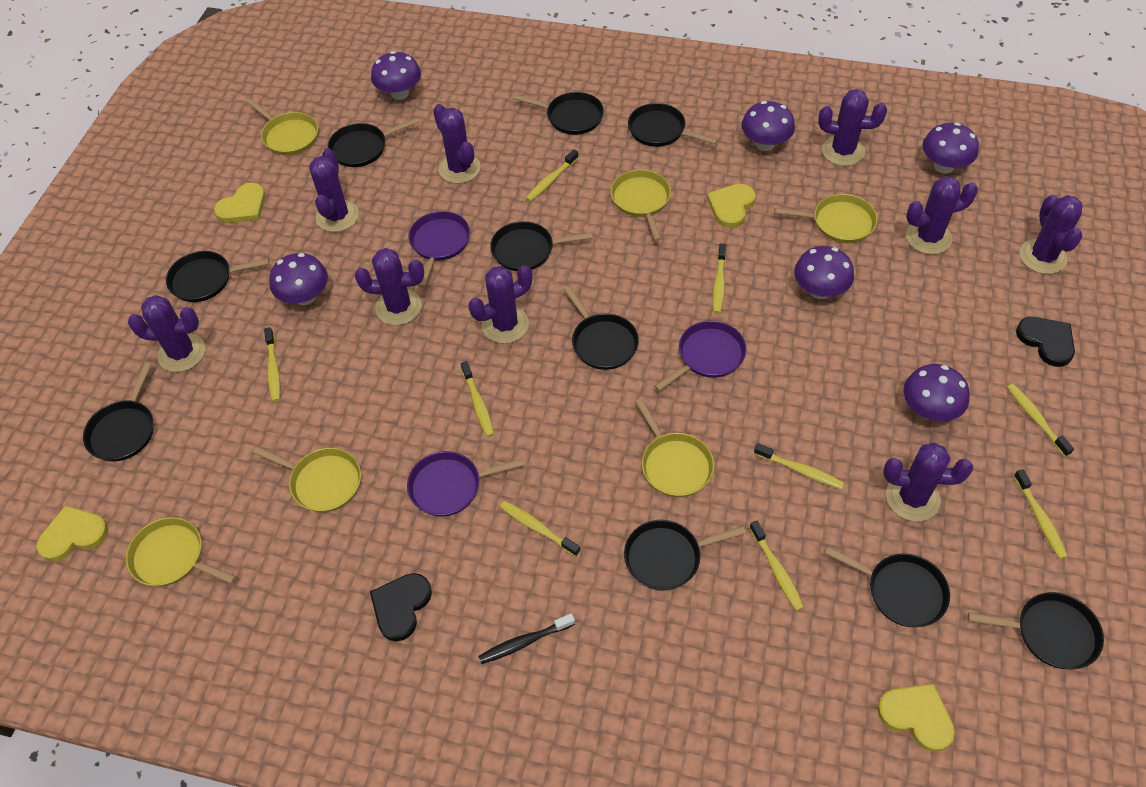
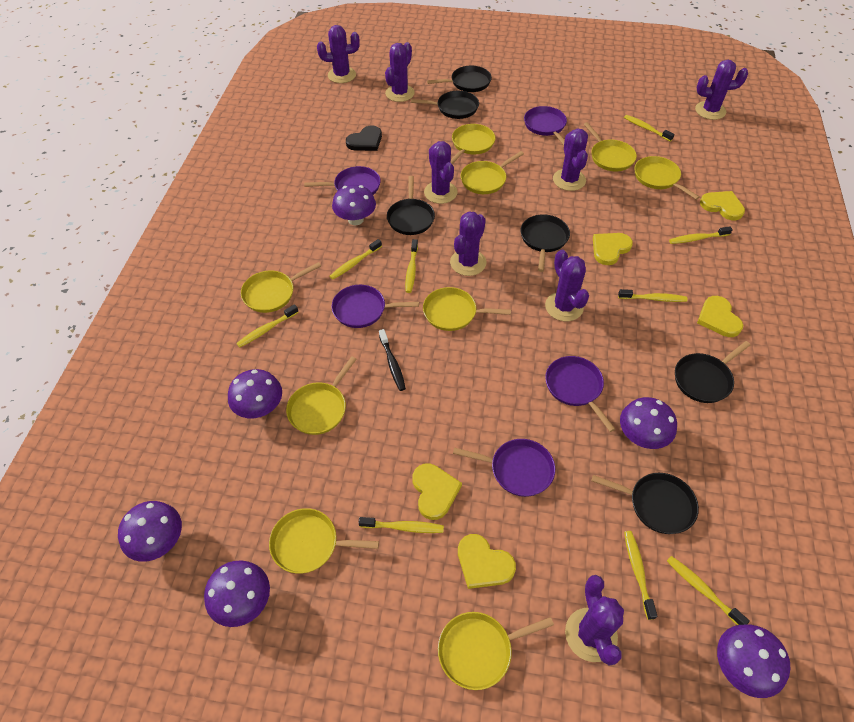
black heart: 2 -> 1
black pan: 10 -> 6
purple cactus: 9 -> 8
purple pan: 3 -> 5
yellow heart: 4 -> 5
yellow pan: 6 -> 9

